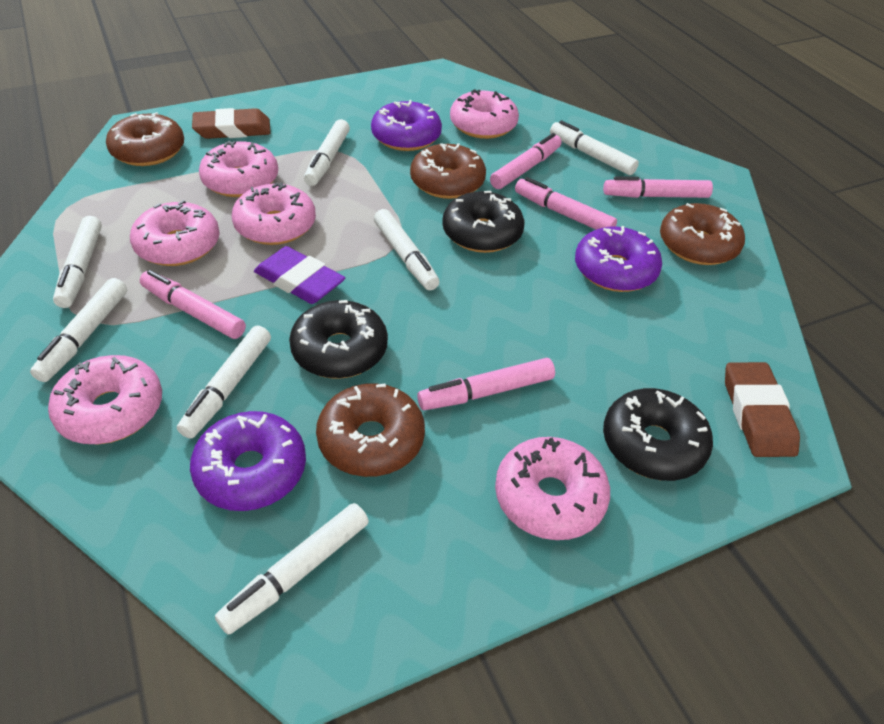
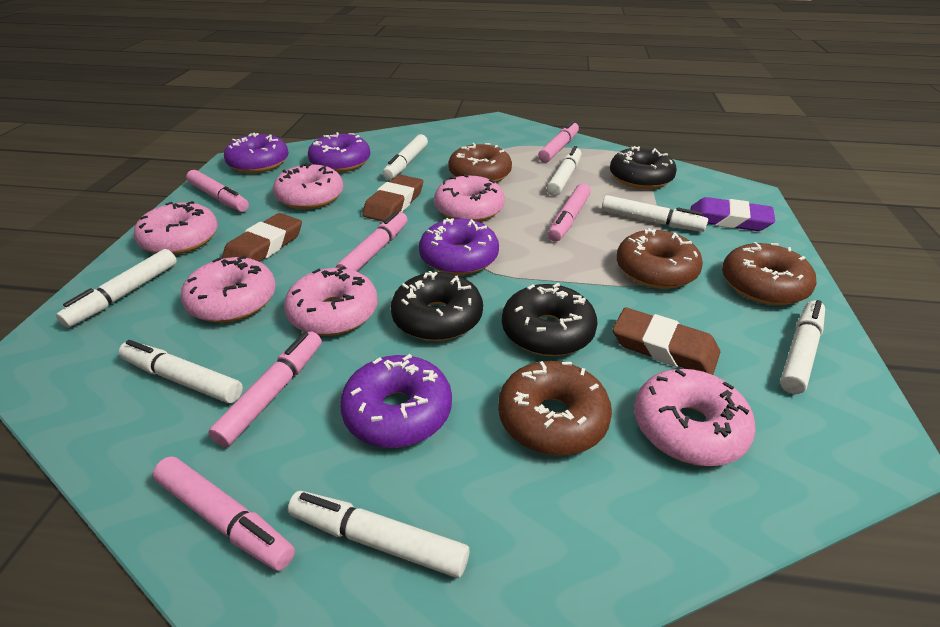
brown eraser: 2 -> 3
pink marker: 5 -> 6
purple donut: 3 -> 4

